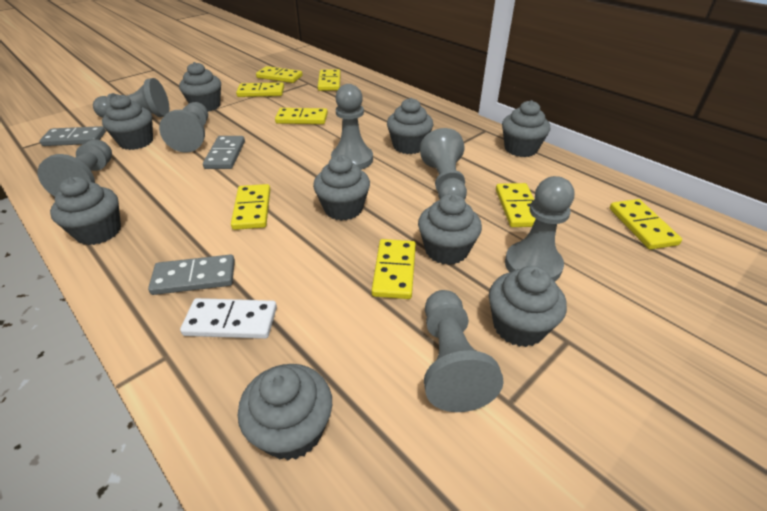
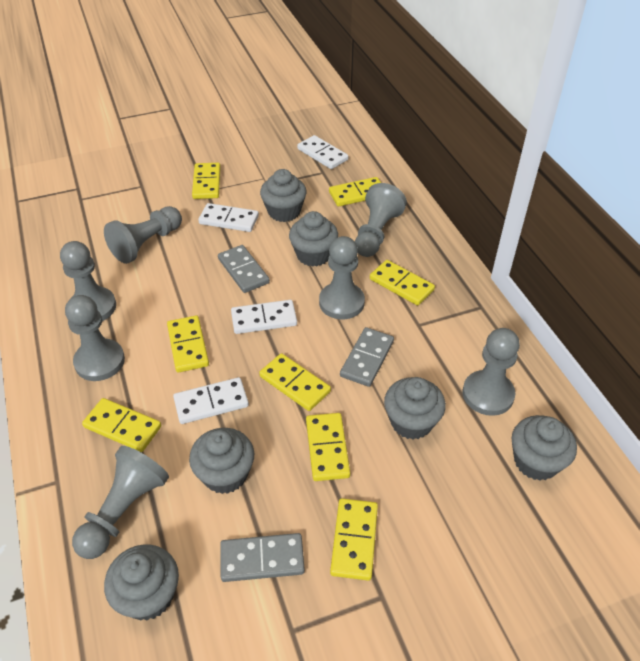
grey cupcake: 9 -> 6
white domino: 1 -> 4

